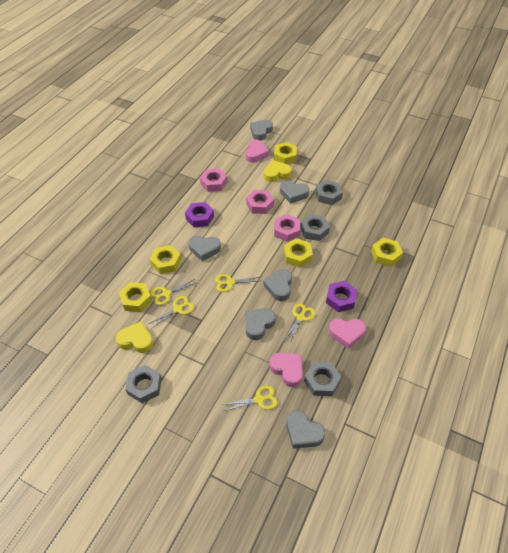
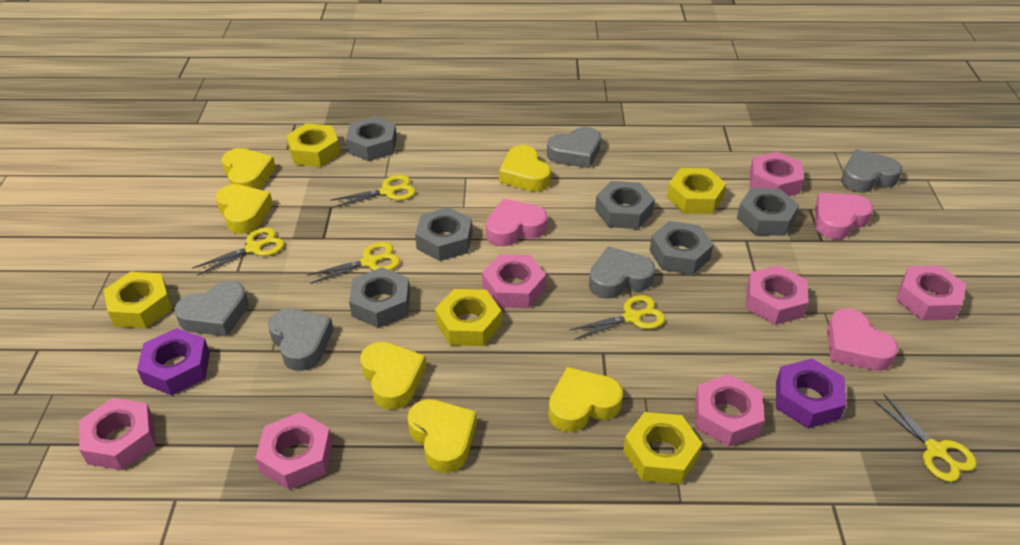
grey heart: 6 -> 5
grey nut: 4 -> 6
pink nut: 3 -> 7
yellow heart: 2 -> 6

